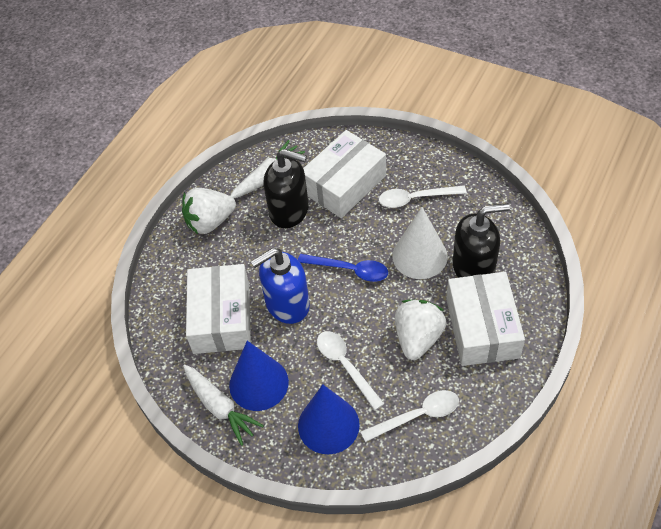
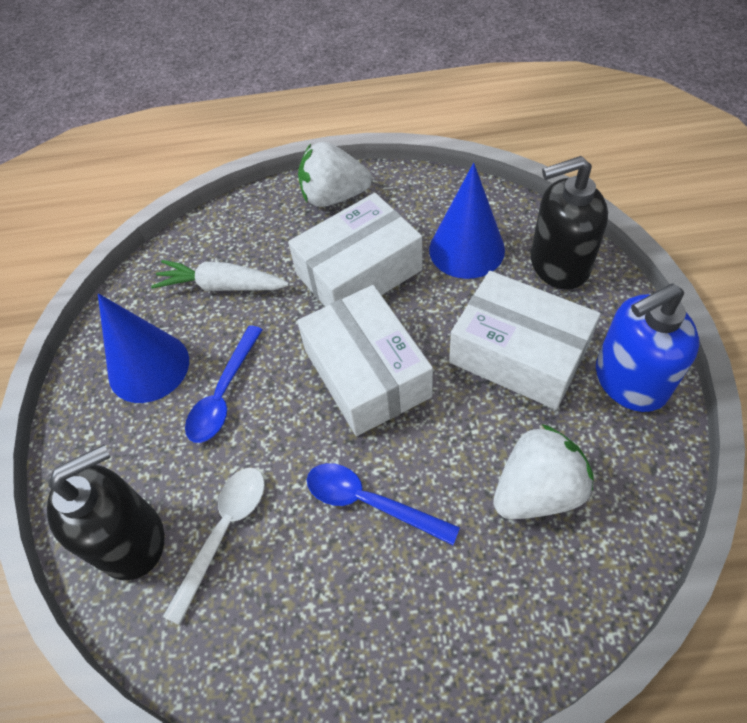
blue spoon: 1 -> 2
white carrot: 2 -> 1
white cone: 1 -> 0
white spoon: 3 -> 1

